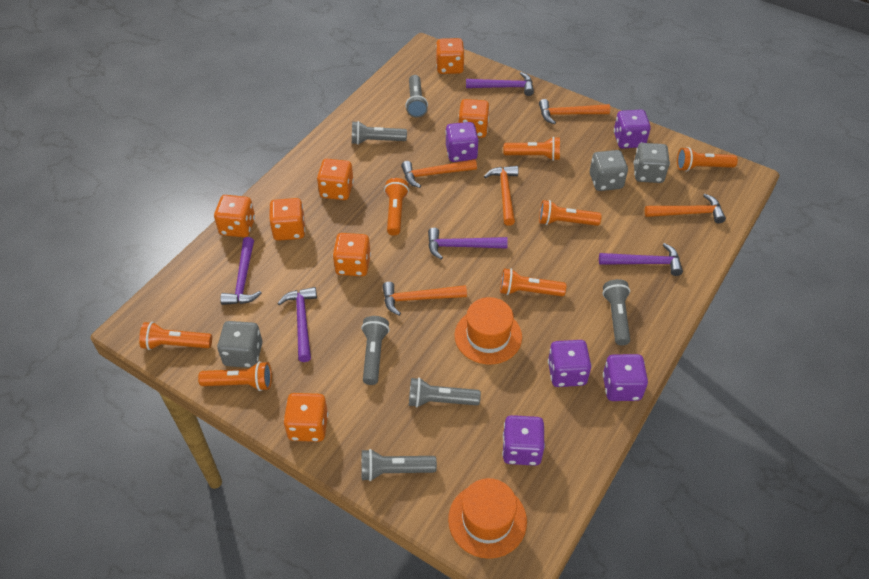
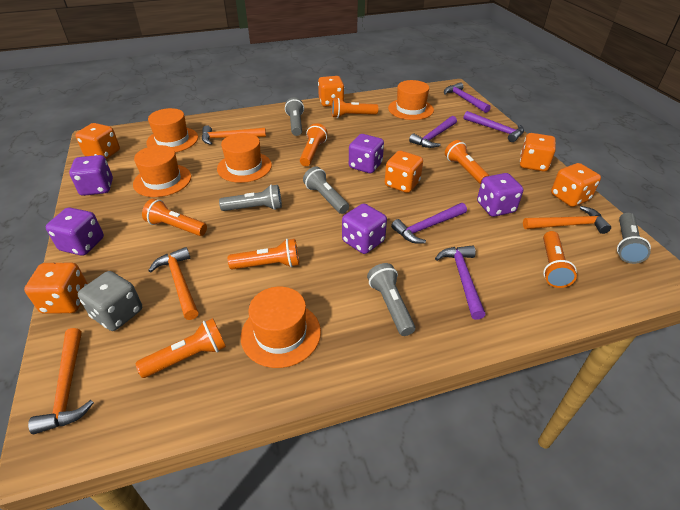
grey dice: 3 -> 1
grey flashlight: 6 -> 5
orange dice: 7 -> 6
orange hammer: 5 -> 4
orange hat: 2 -> 5

